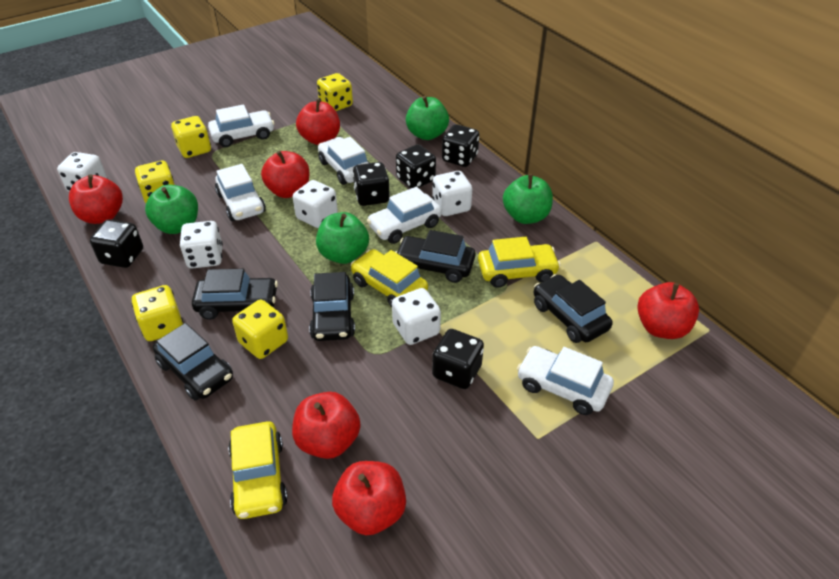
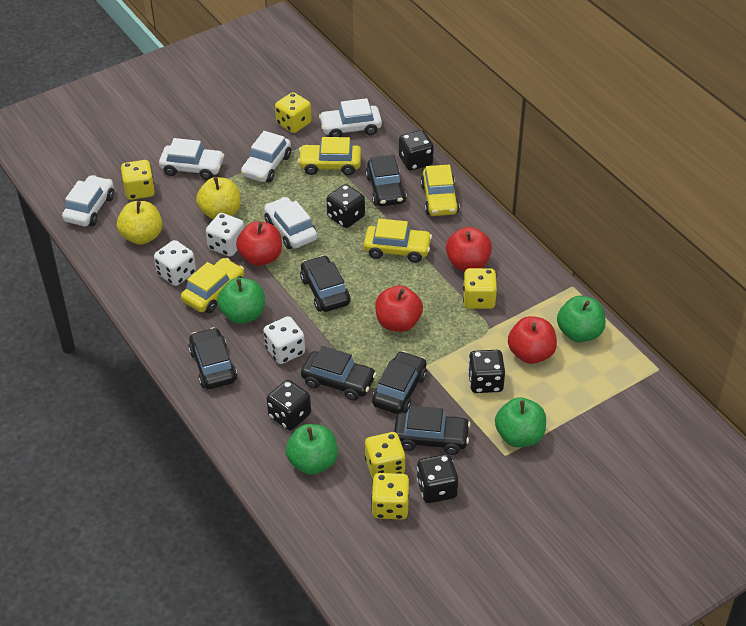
black car: 5 -> 6
red apple: 6 -> 4
white dice: 5 -> 3
yellow apple: 0 -> 2
yellow car: 3 -> 4

